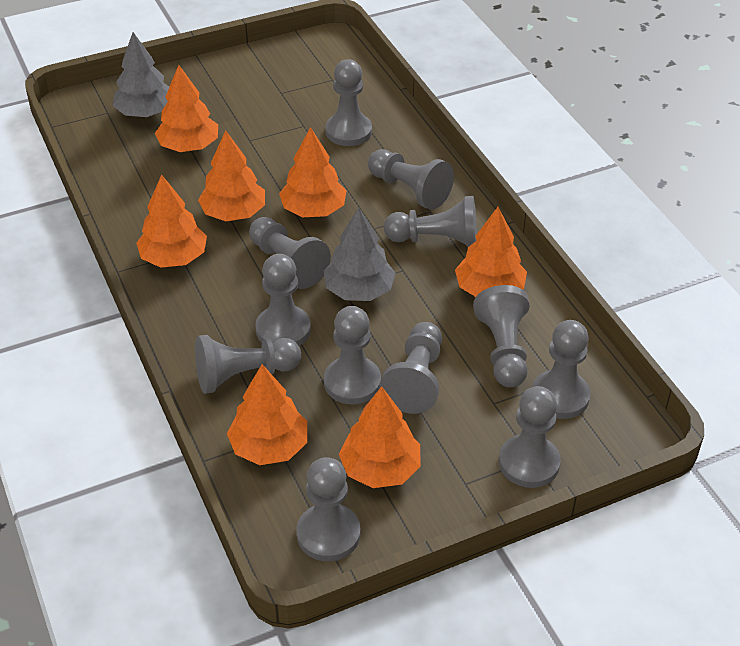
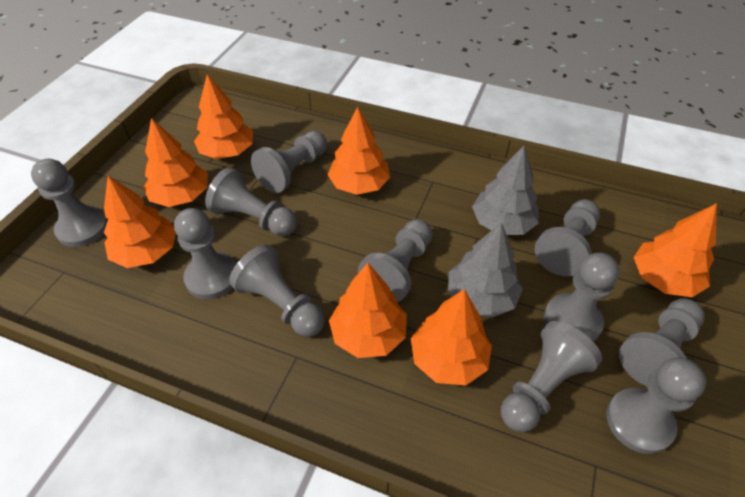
grey pawn: 12 -> 11

